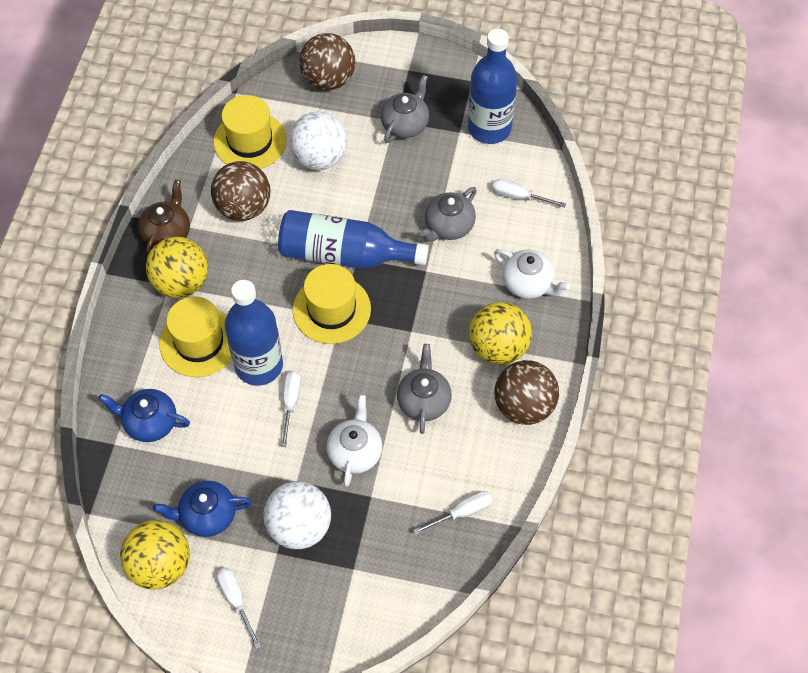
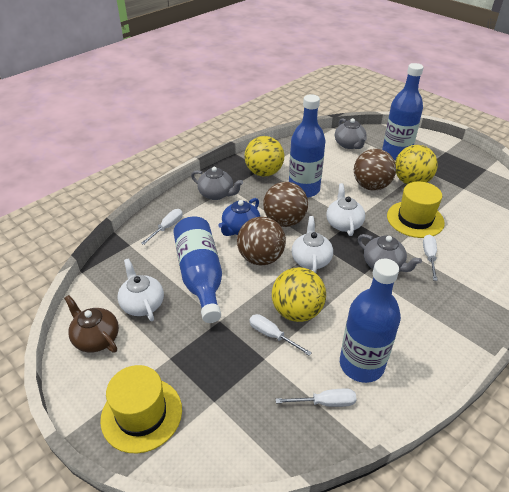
blue bottle: 3 -> 4
blue teapot: 2 -> 1
white ball: 2 -> 0
white teapot: 2 -> 3
yellow hat: 3 -> 2

